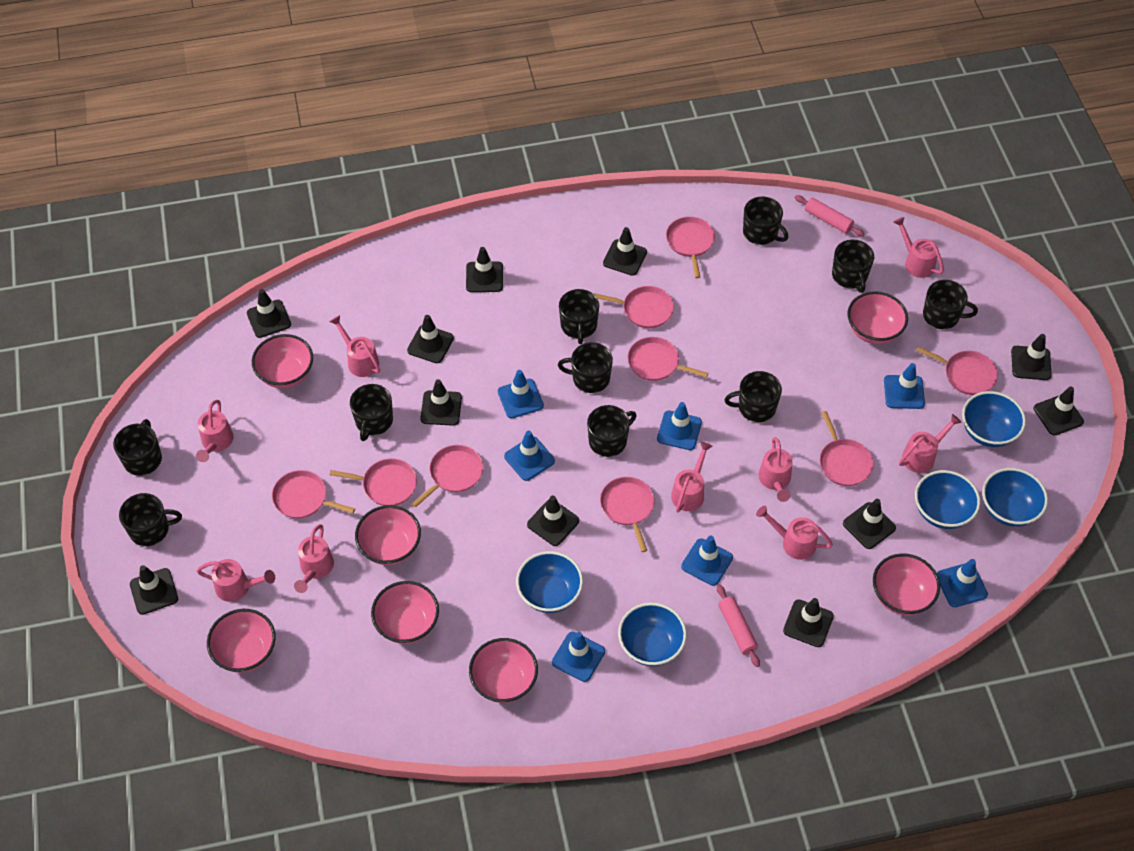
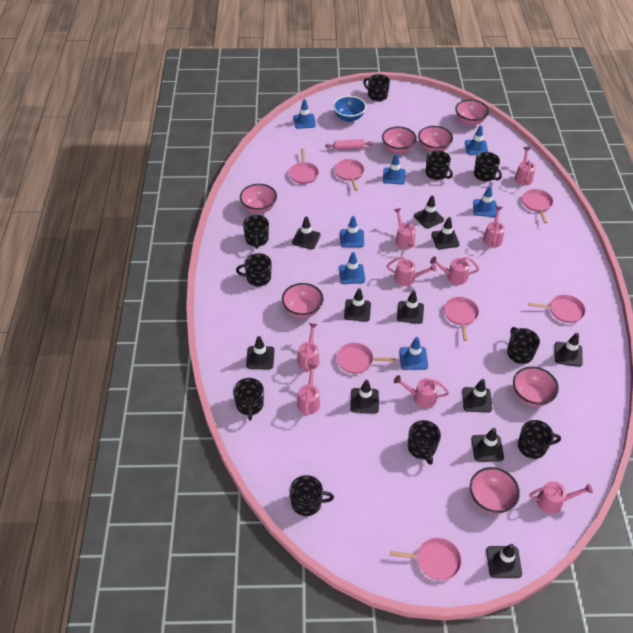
blue bowl: 5 -> 1
pink pan: 9 -> 7
pink rolling pin: 2 -> 1

